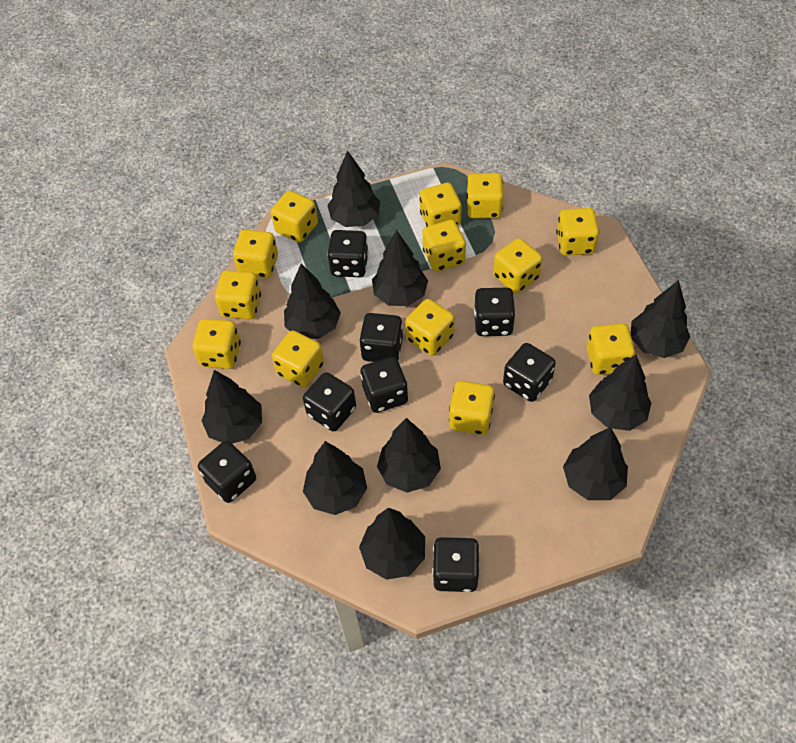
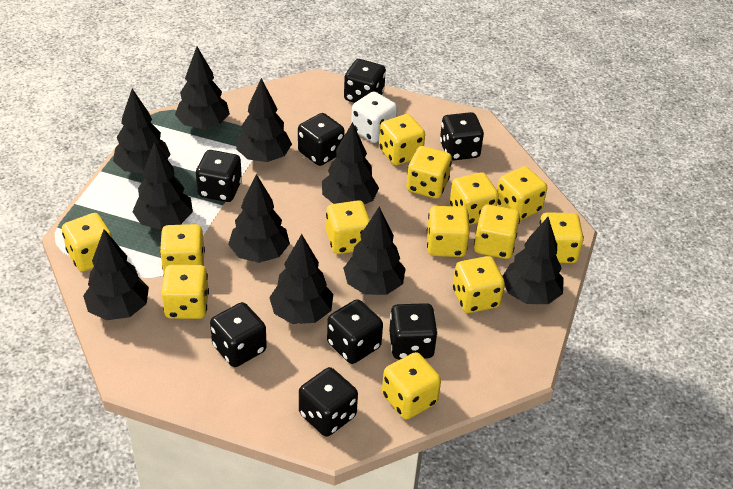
white dice: 0 -> 1

